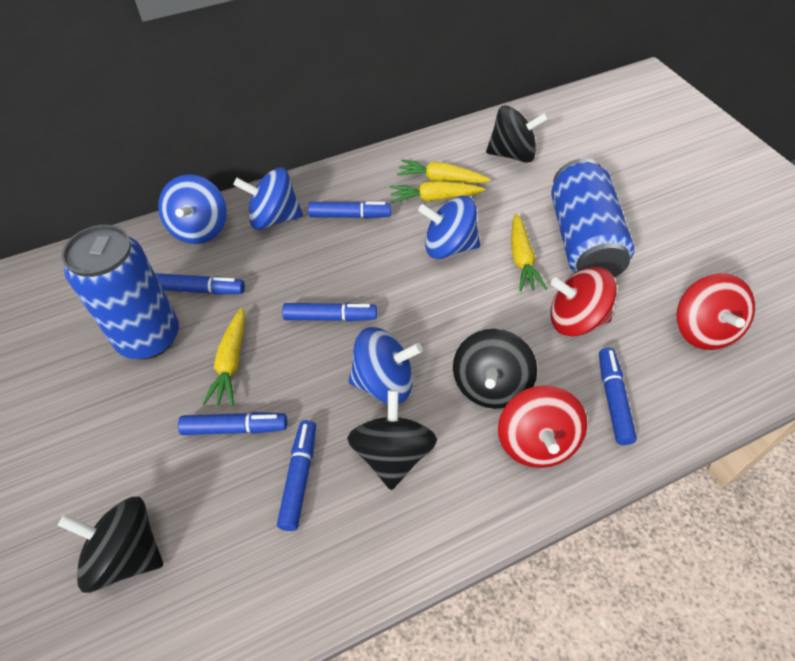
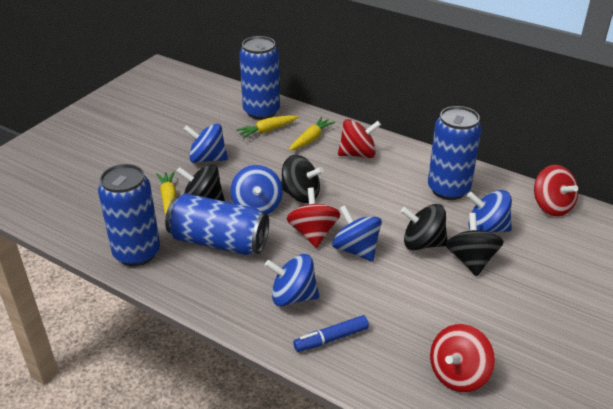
blue can: 2 -> 4
blue marker: 6 -> 1
blue spinning top: 4 -> 5
red spinning top: 3 -> 4
yellow carrot: 4 -> 3

